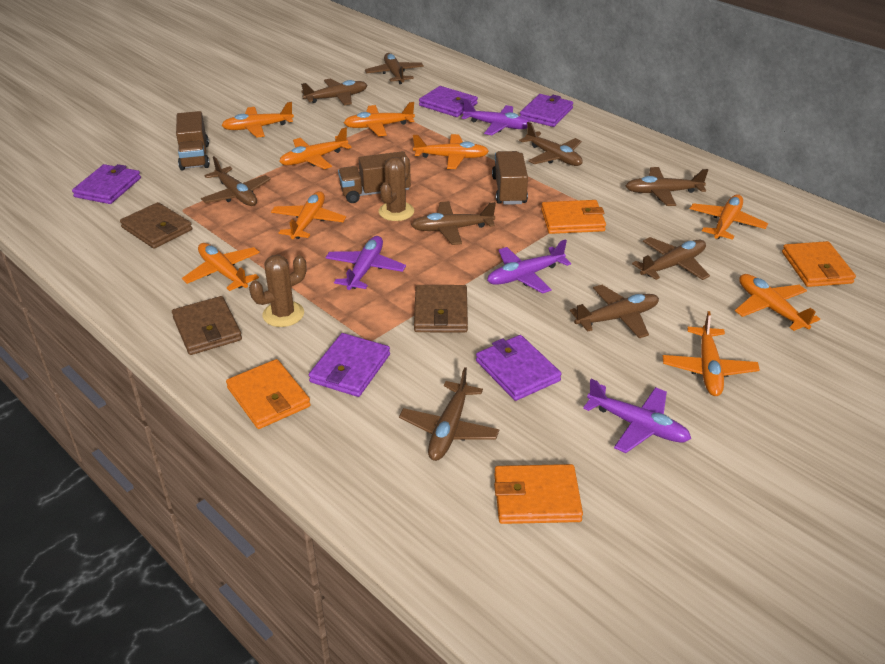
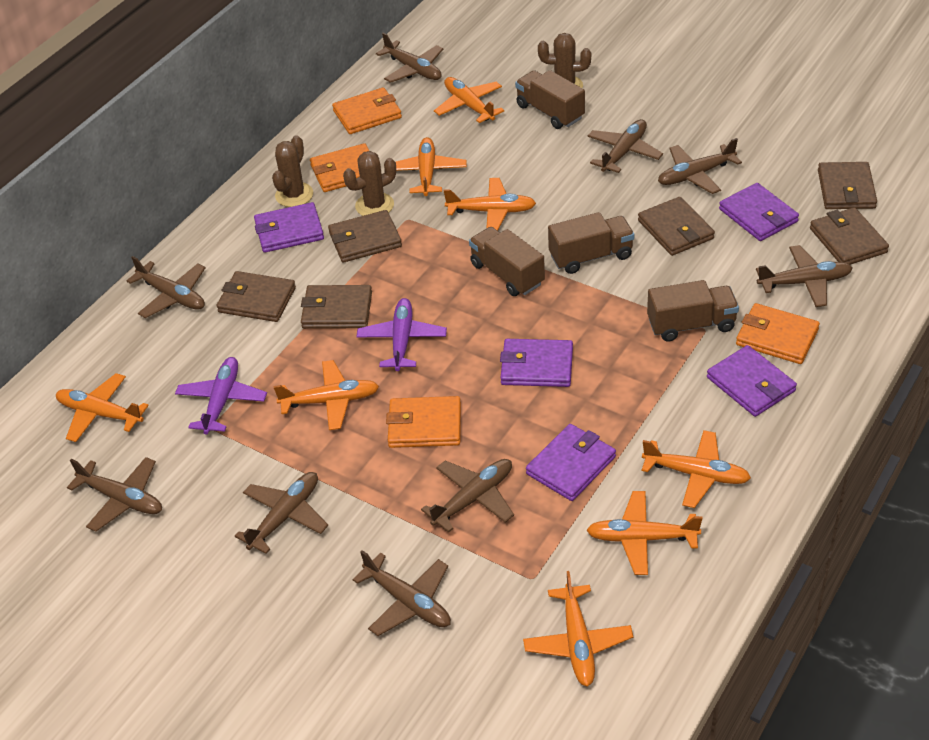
brown cactus: 2 -> 3
brown truck: 3 -> 4
brown wallet: 3 -> 6
orange plane: 9 -> 8
purple plane: 4 -> 2

